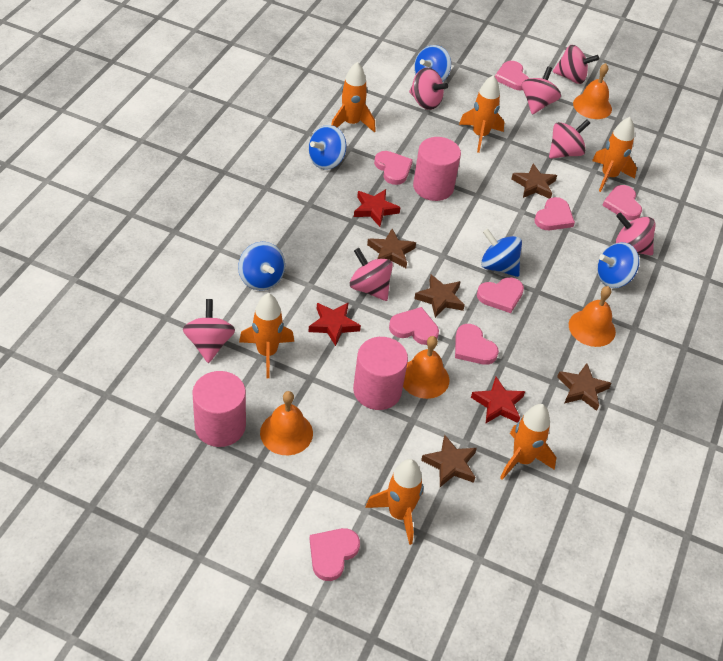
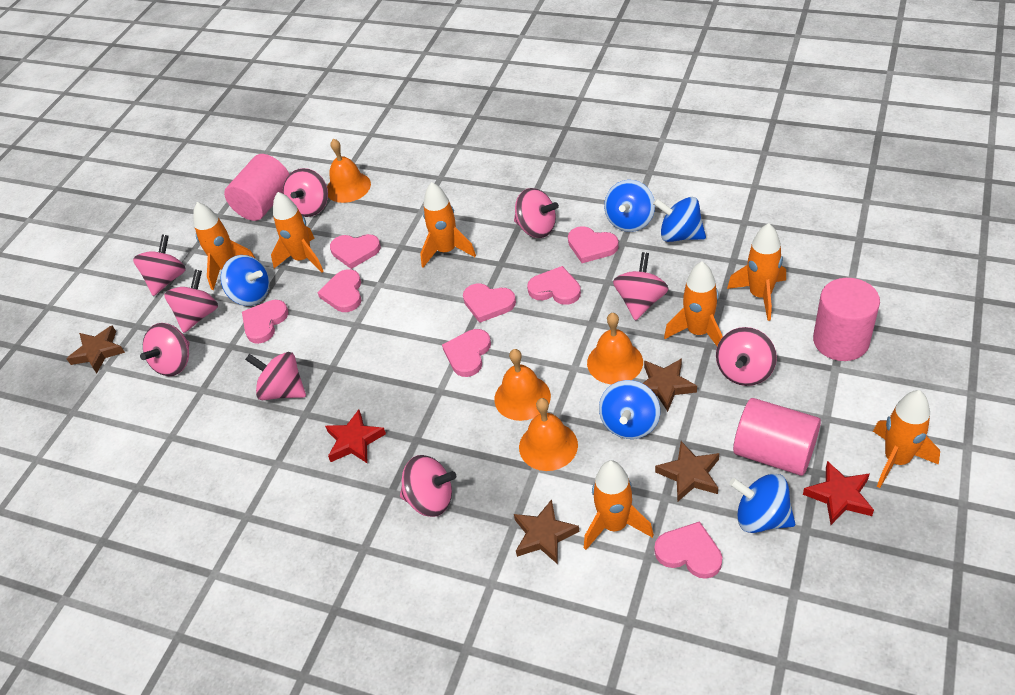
brown star: 5 -> 4
orange rocket: 6 -> 7
pink spinning top: 7 -> 9
red star: 3 -> 2

